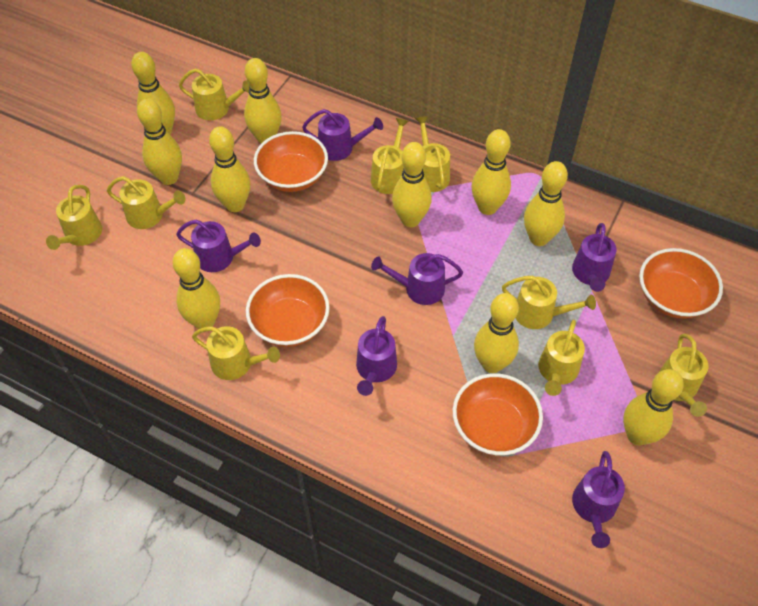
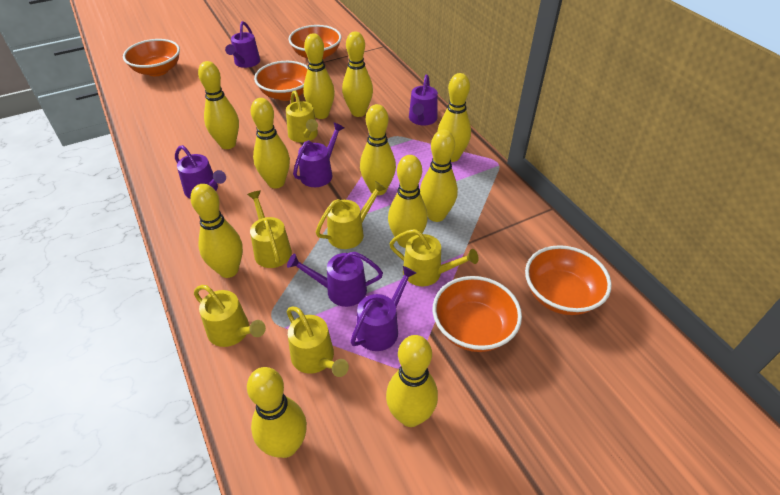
orange bowl: 4 -> 5
yellow bowling pin: 10 -> 11
yellow watering can: 9 -> 6

